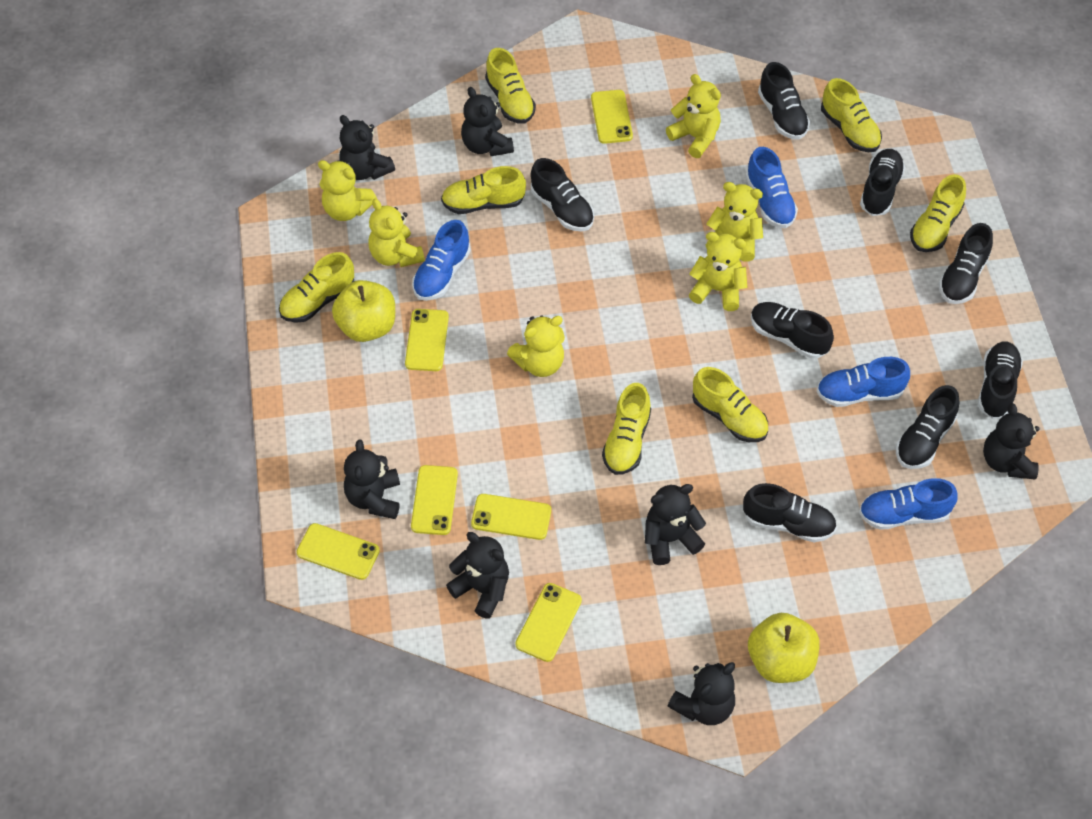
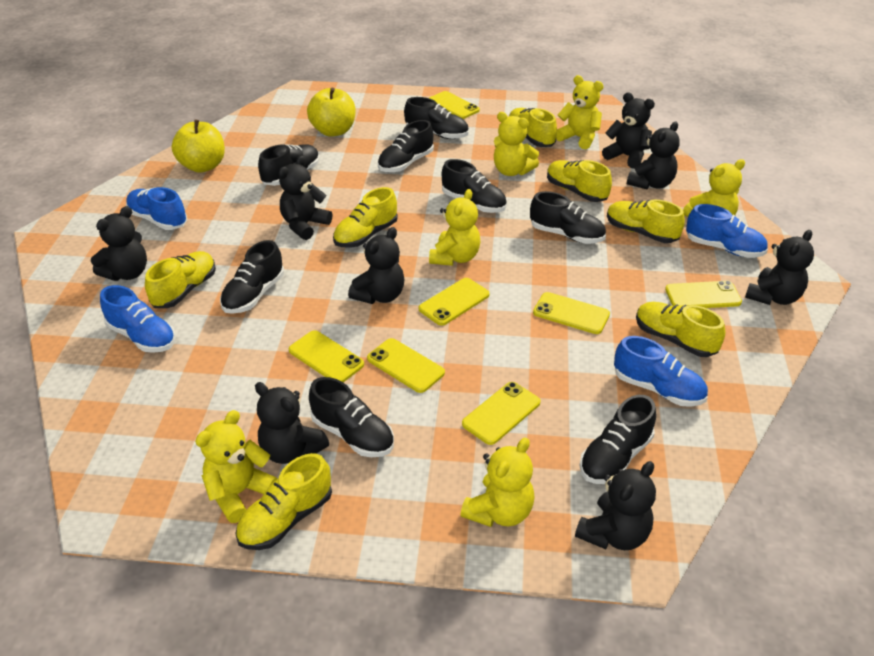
black teddy bear: 7 -> 8
yellow phone: 6 -> 7

